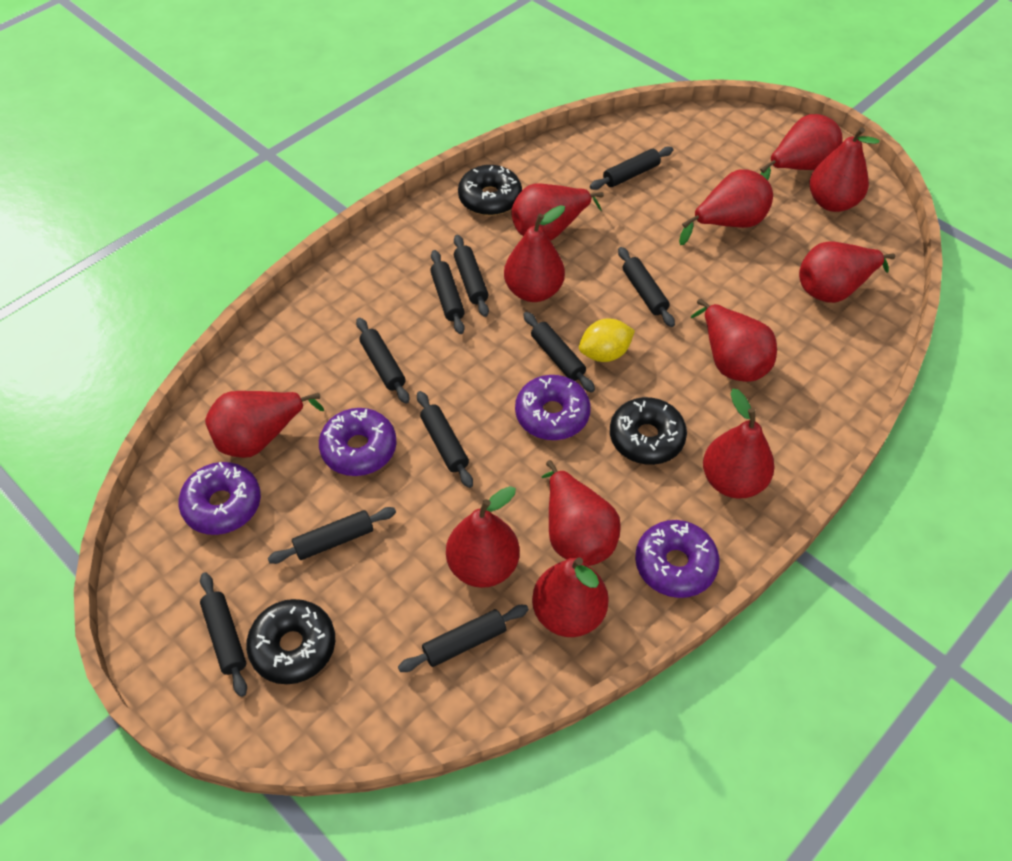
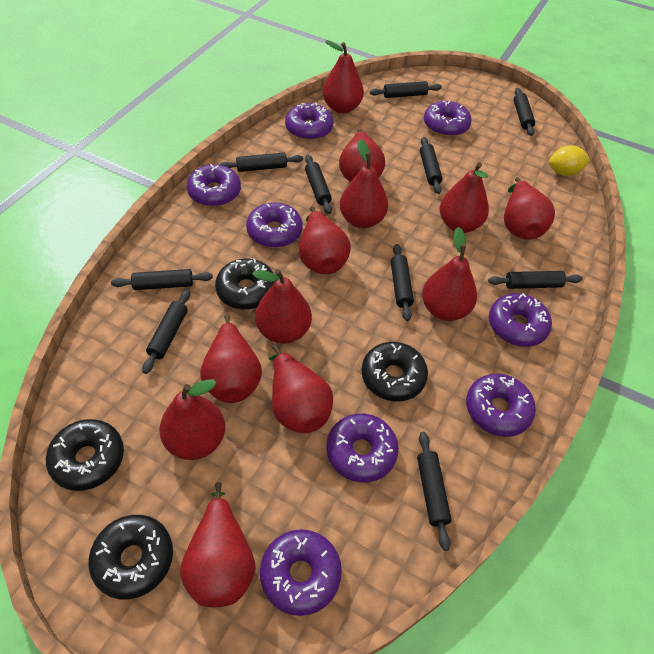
black donut: 3 -> 4
purple donut: 4 -> 8

